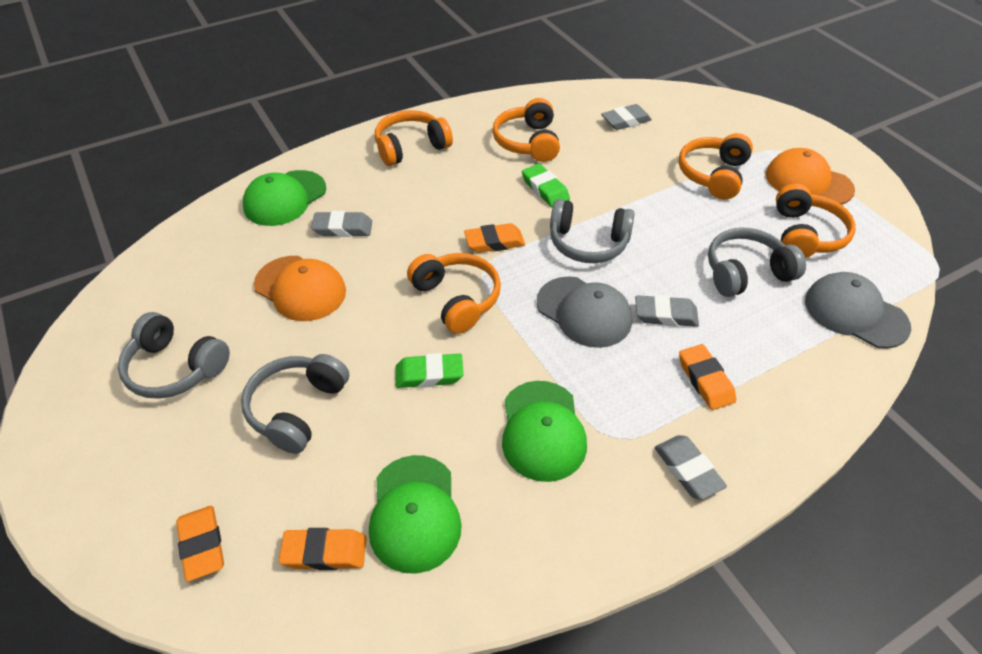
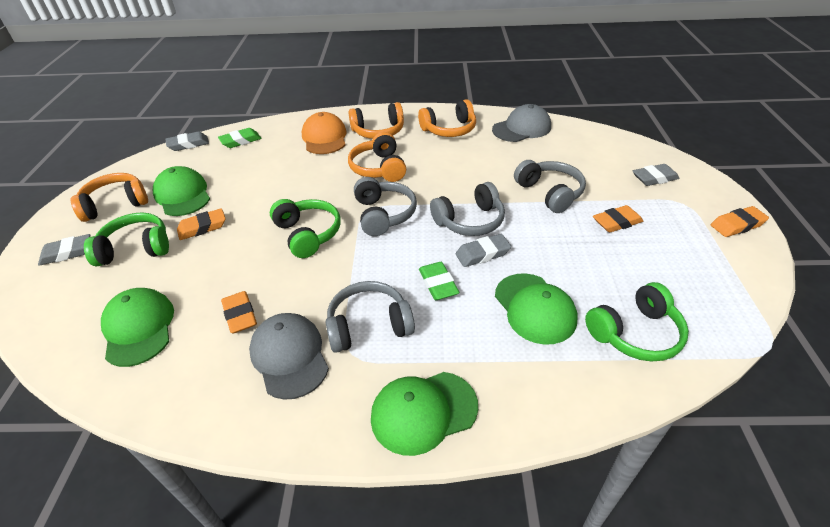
green cap: 3 -> 4
green headphones: 0 -> 3
orange cap: 2 -> 1
orange headphones: 5 -> 4

